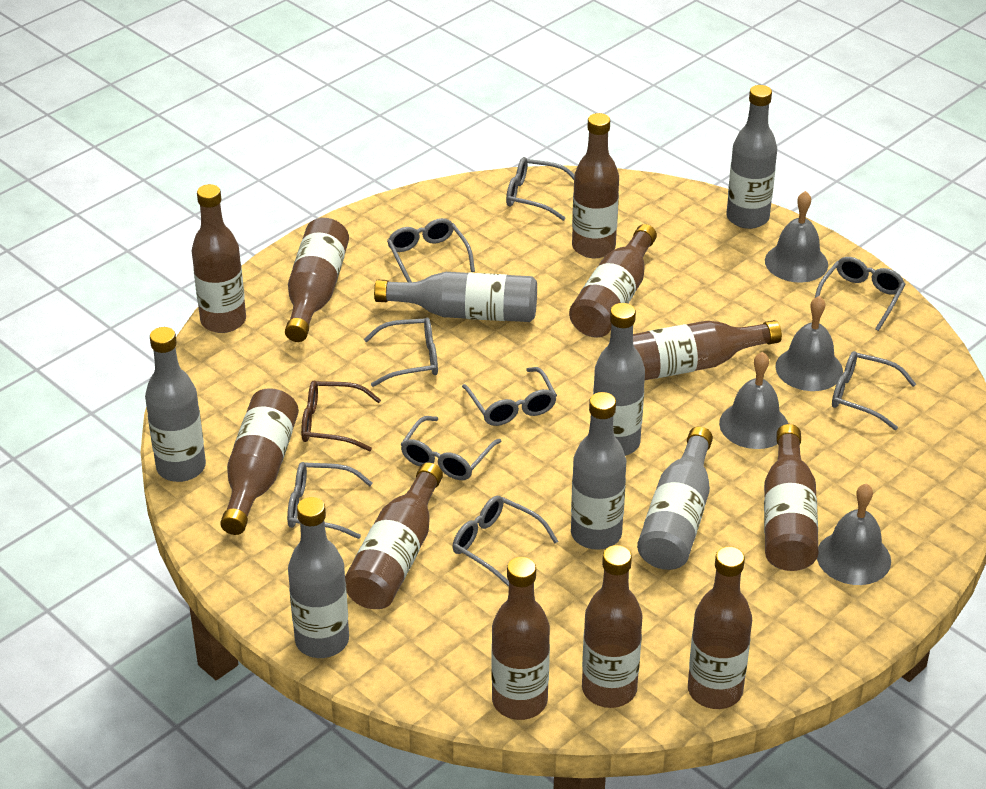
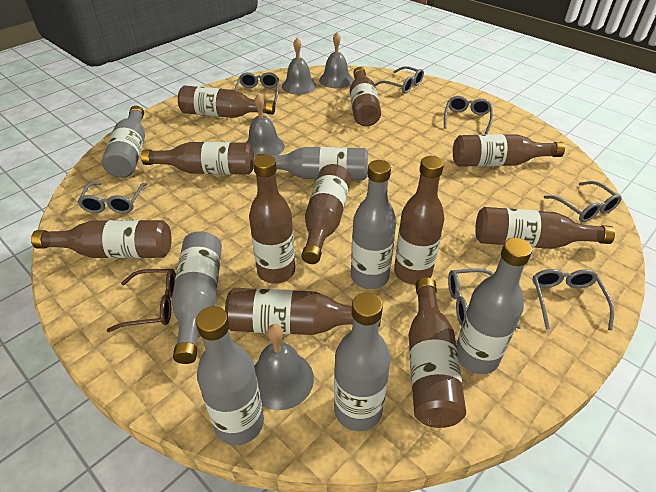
grey glasses: 9 -> 7

